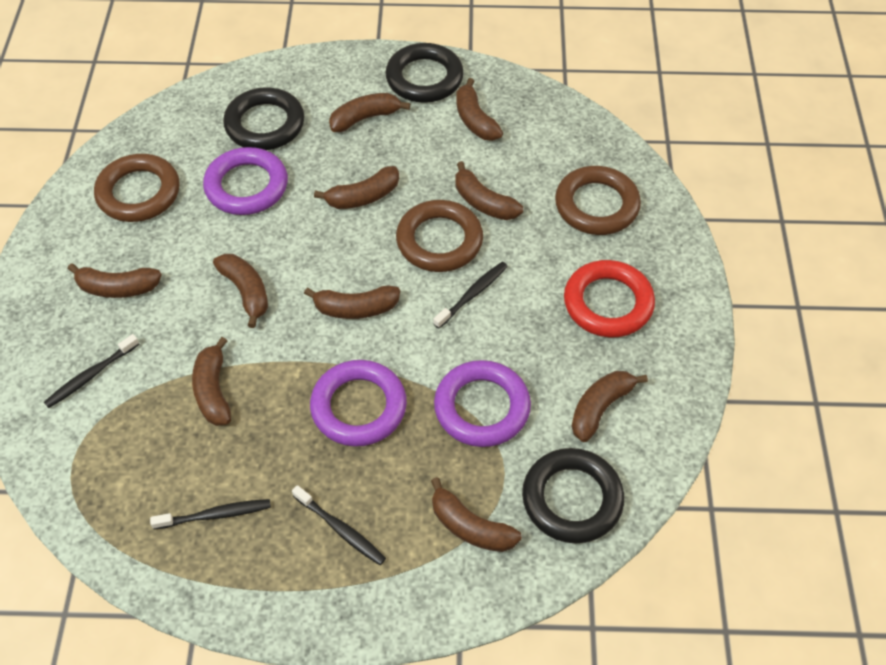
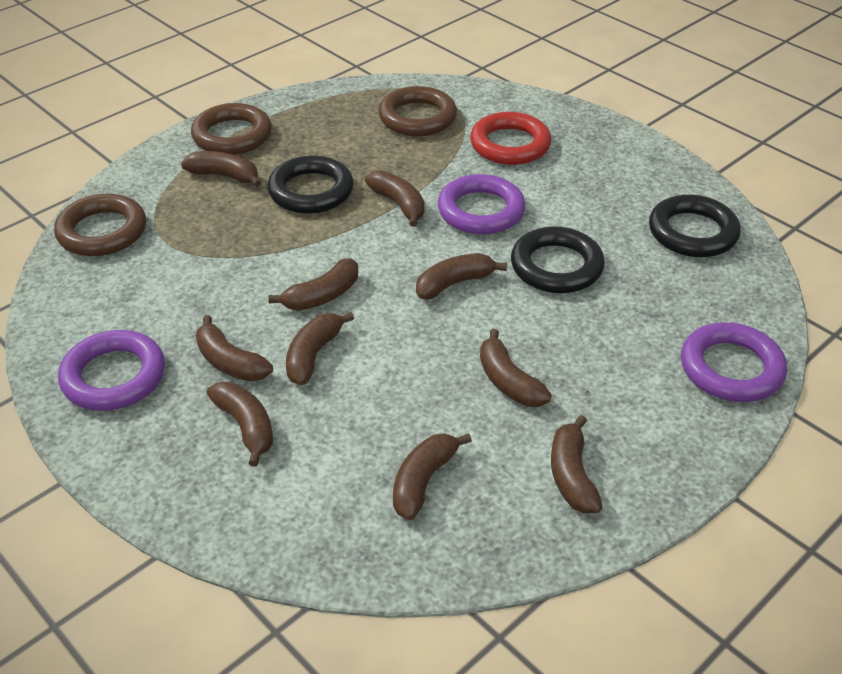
black toothbrush: 4 -> 0

